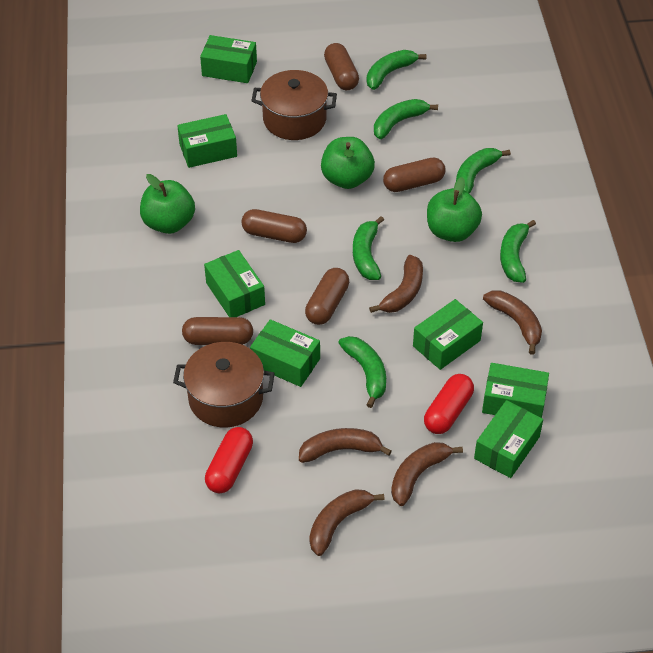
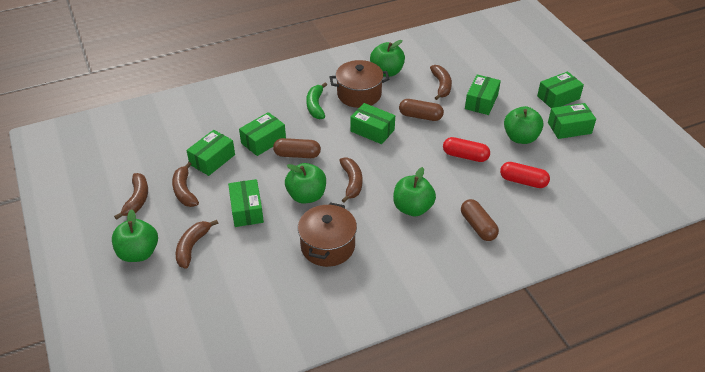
brown capsule: 5 -> 3
green apple: 3 -> 5
green banana: 6 -> 1

